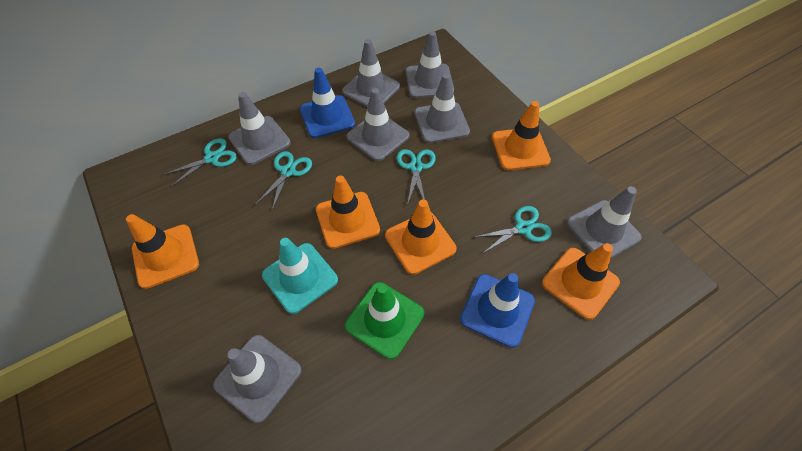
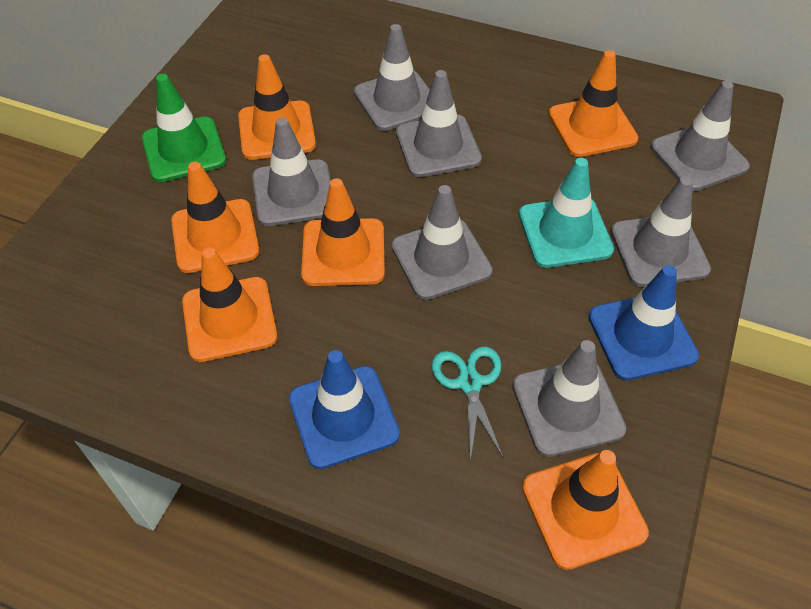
orange traffic cone: 5 -> 6
turquoise scissors: 4 -> 1

